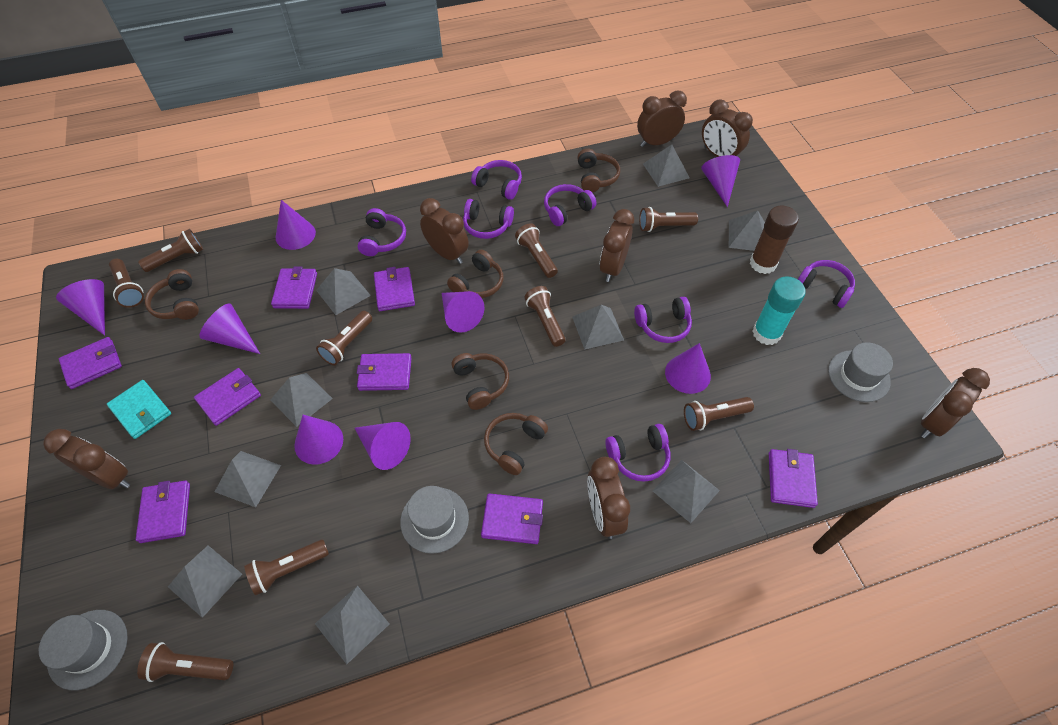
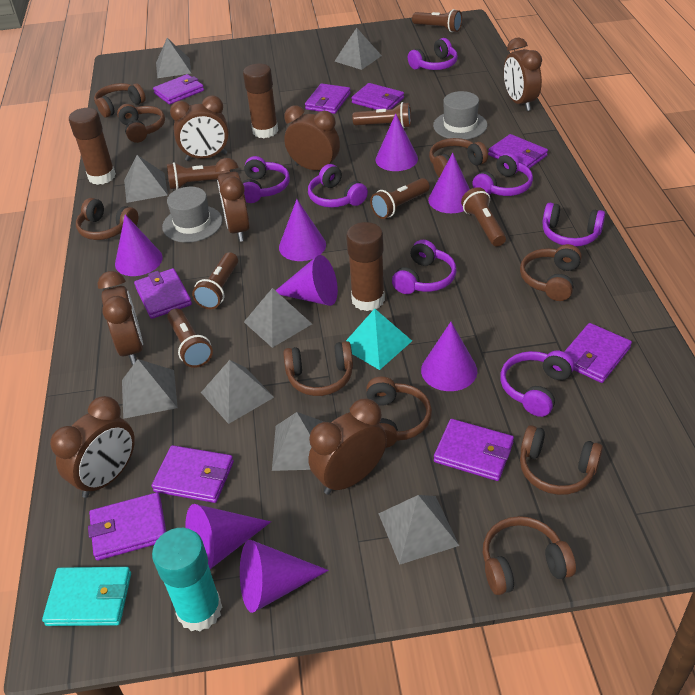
brown flashlight: 9 -> 7
brown glue stick: 1 -> 3
brown headphones: 5 -> 9
grey hat: 3 -> 2
grey pyramid: 9 -> 8
purple wallet: 8 -> 9
turquoise pyramid: 0 -> 1

